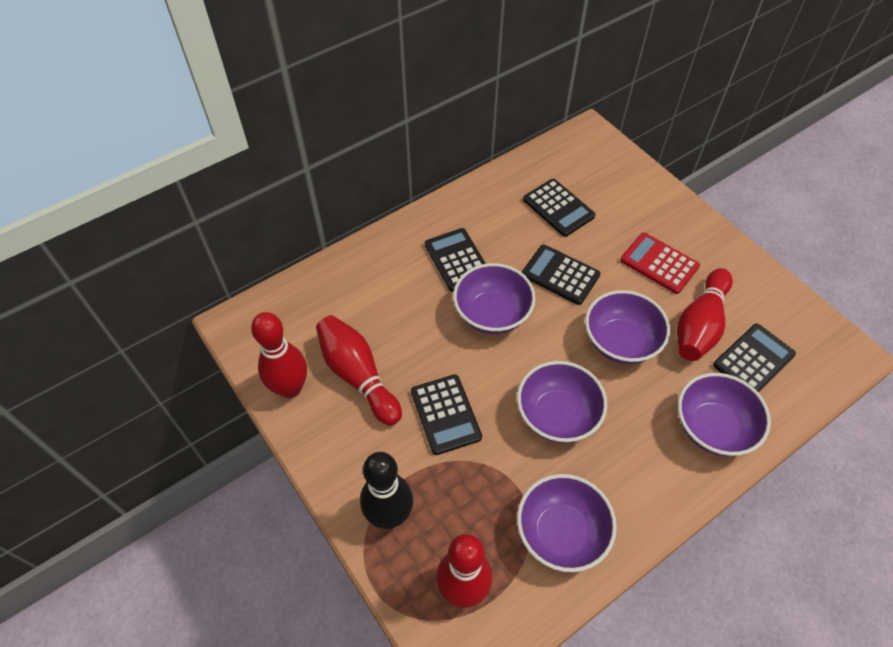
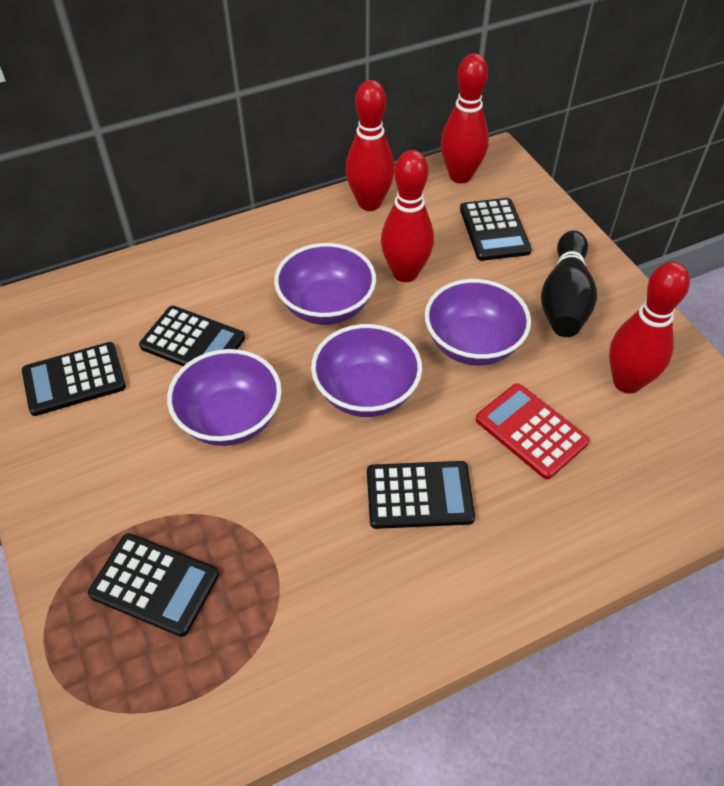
purple bowl: 5 -> 4

